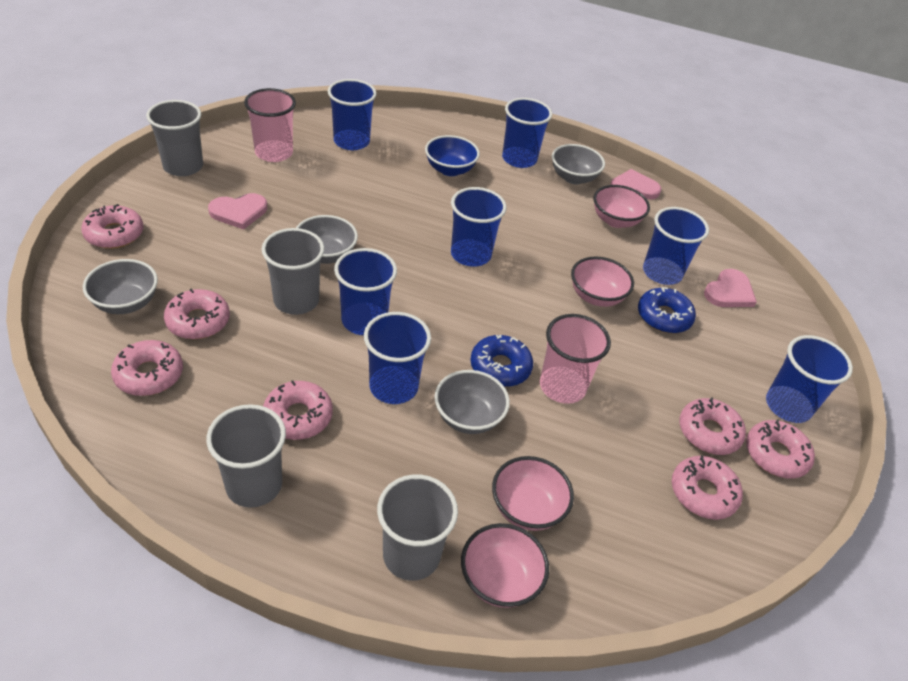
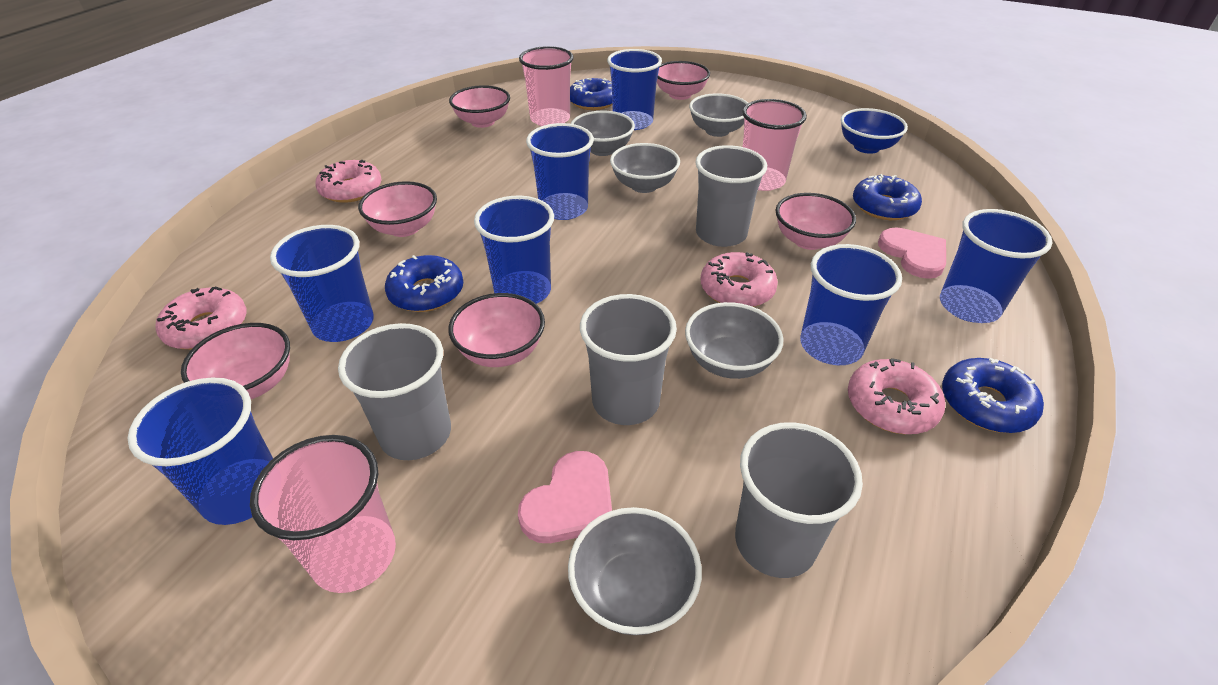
blue donut: 2 -> 4
grey bowl: 4 -> 5
pink bowl: 4 -> 6
pink cup: 2 -> 3
pink donut: 7 -> 4
pink heart: 3 -> 2

